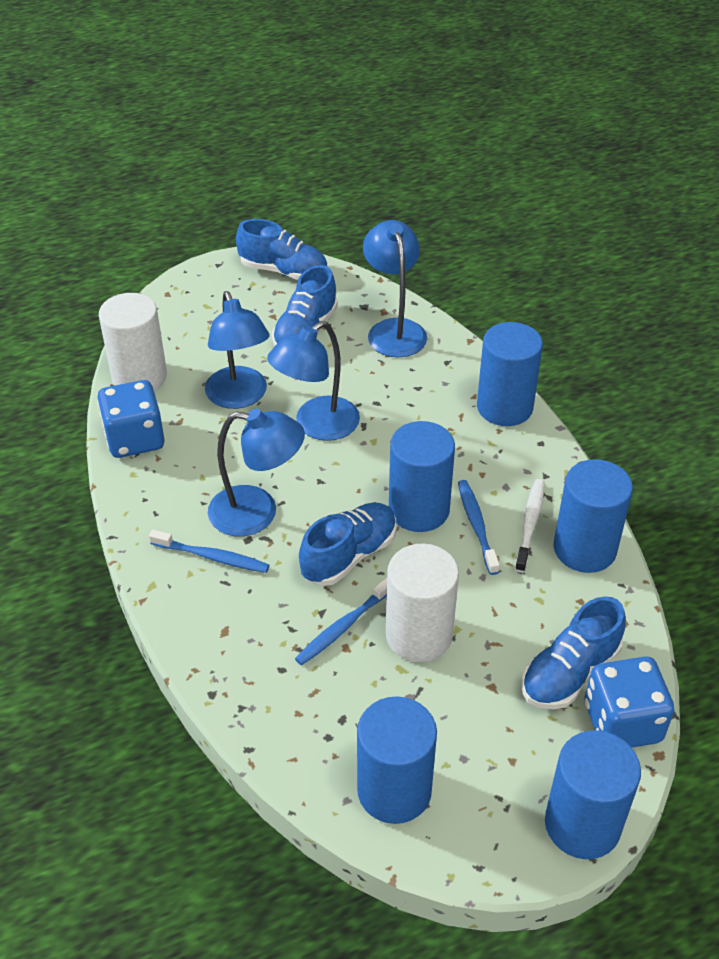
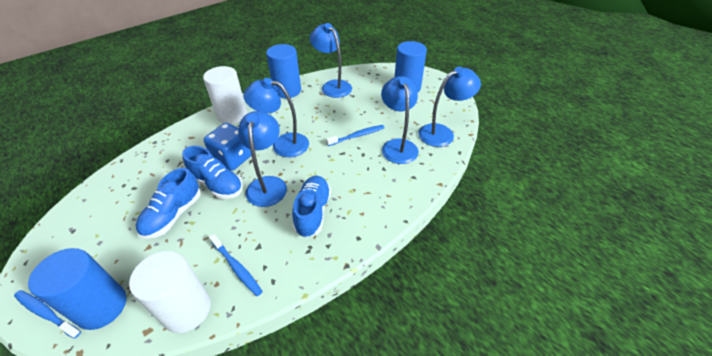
blue cylinder: 5 -> 3
blue dice: 2 -> 1
blue lamp: 4 -> 5
blue shoe: 4 -> 3
white toothbrush: 1 -> 0

